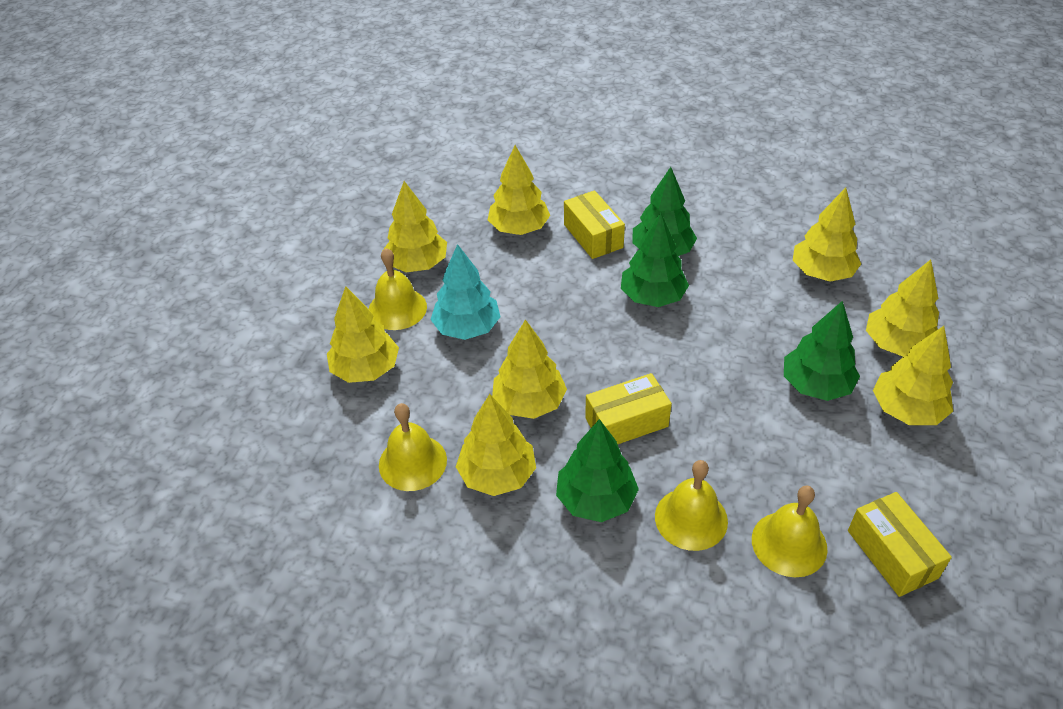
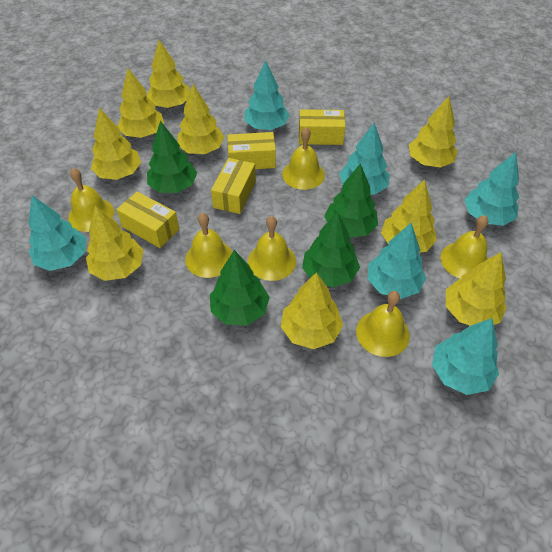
turquoise tree: 1 -> 6
yellow bell: 4 -> 6
yellow box: 3 -> 4
yellow tree: 8 -> 9

